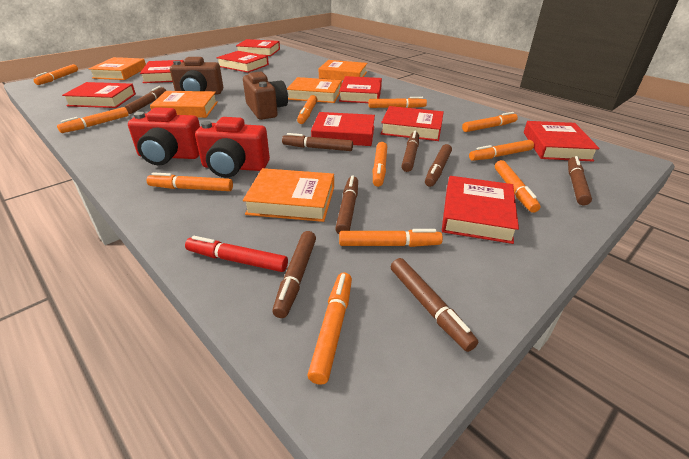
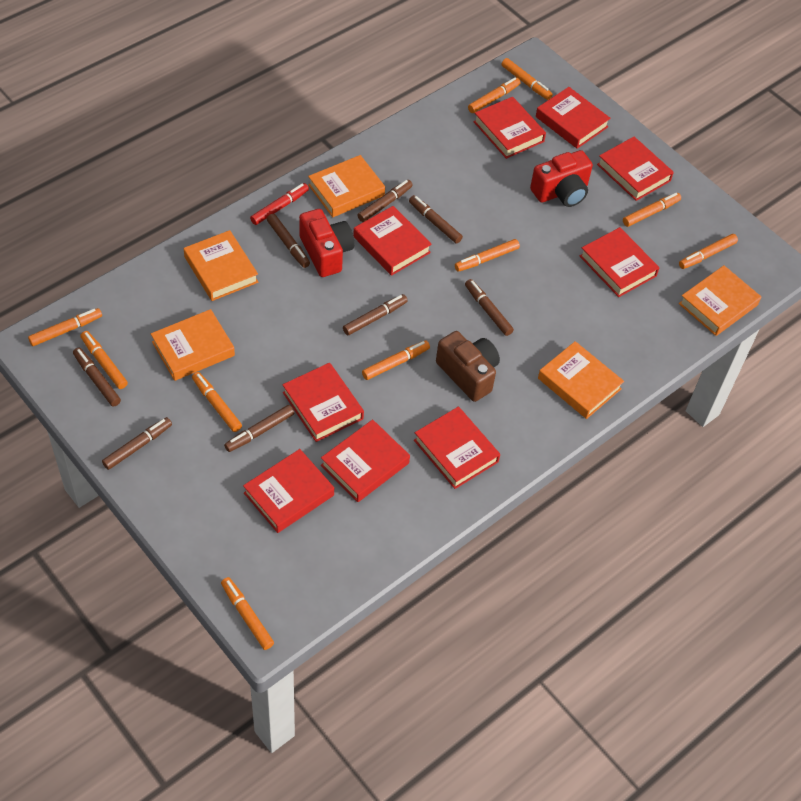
brown camera: 2 -> 1
orange marker: 11 -> 10

